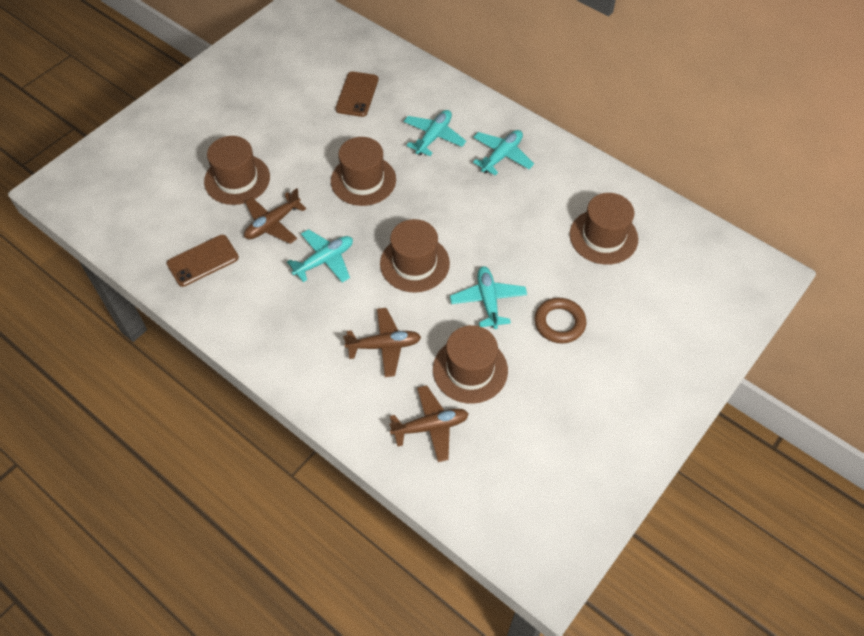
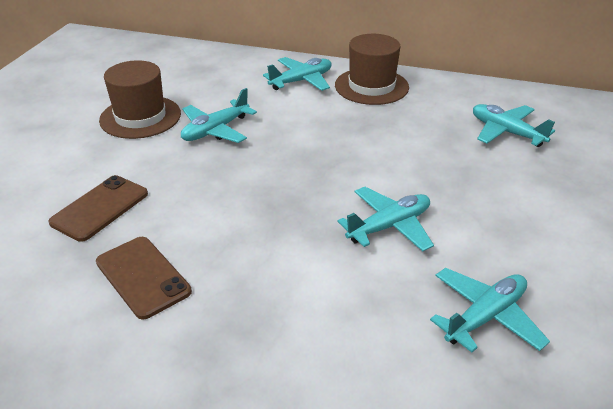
brown hat: 5 -> 2
brown plane: 3 -> 0
brown ring: 1 -> 0
turquoise plane: 4 -> 5

